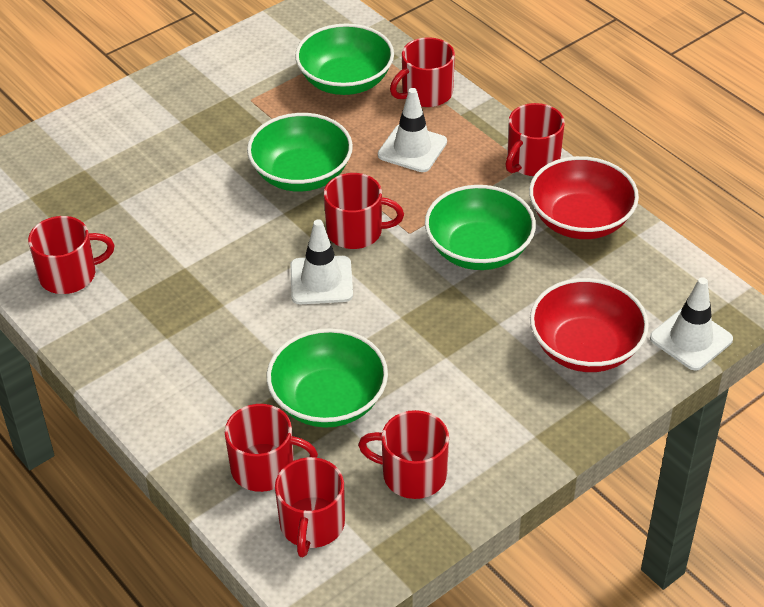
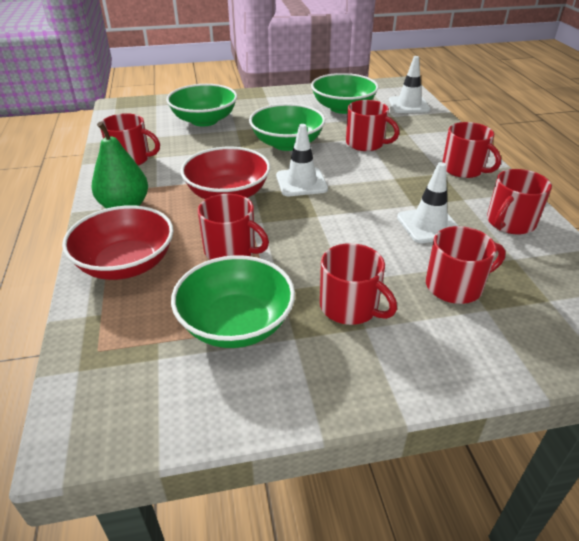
green pear: 0 -> 1

